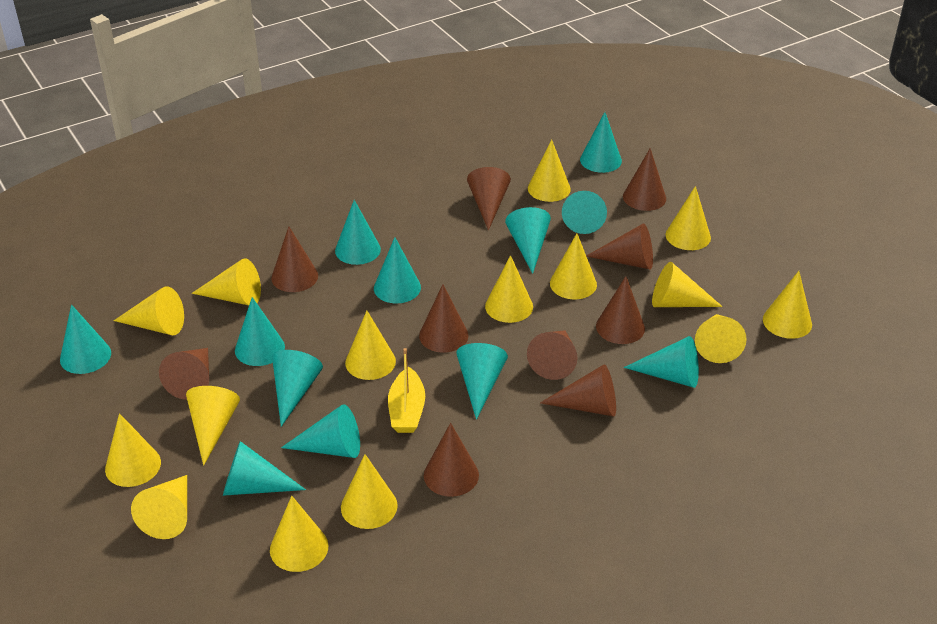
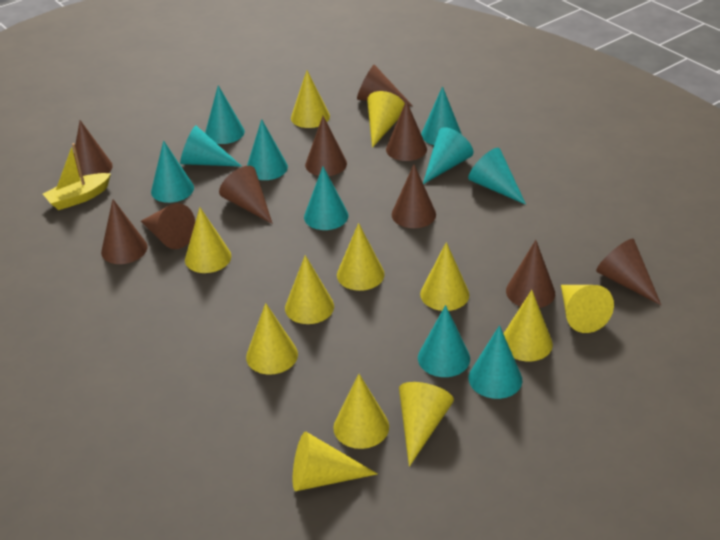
turquoise cone: 12 -> 10
yellow cone: 15 -> 12

